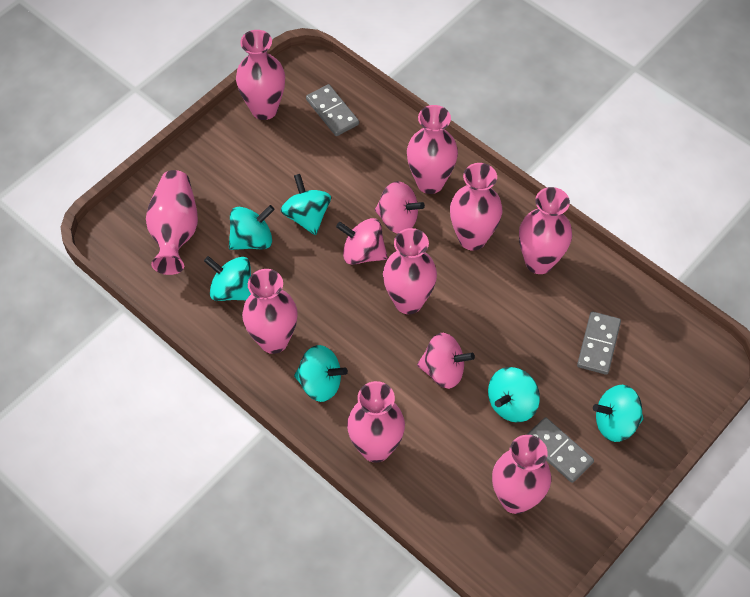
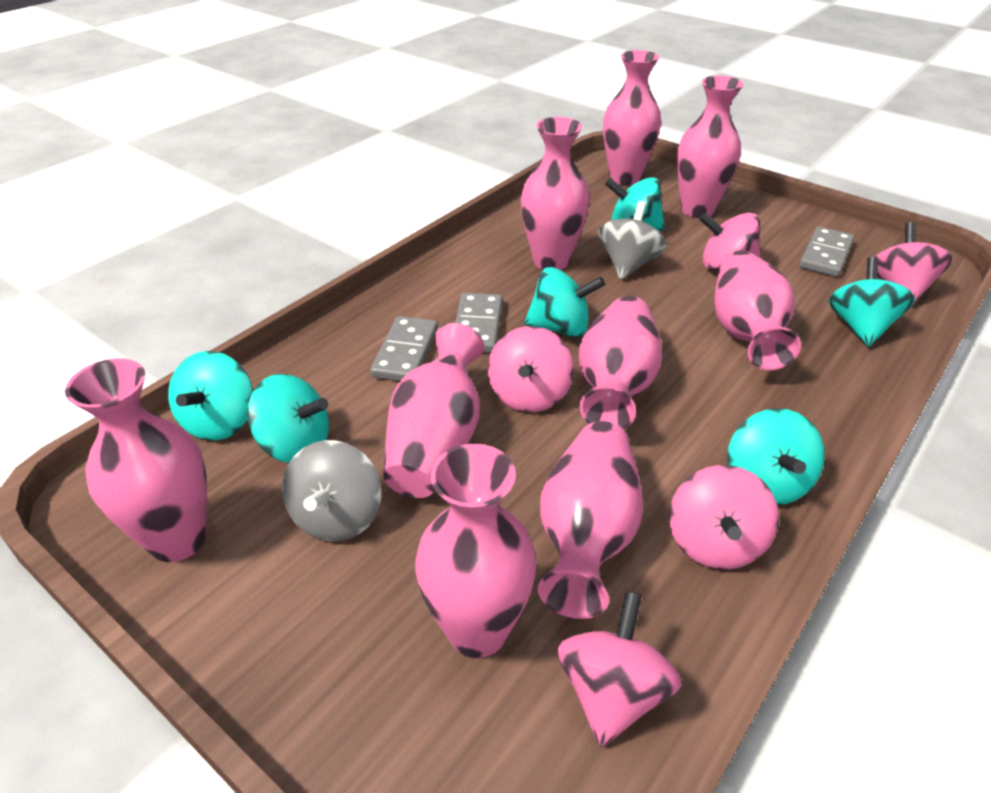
grey spinning top: 0 -> 2
pink spinning top: 3 -> 5

